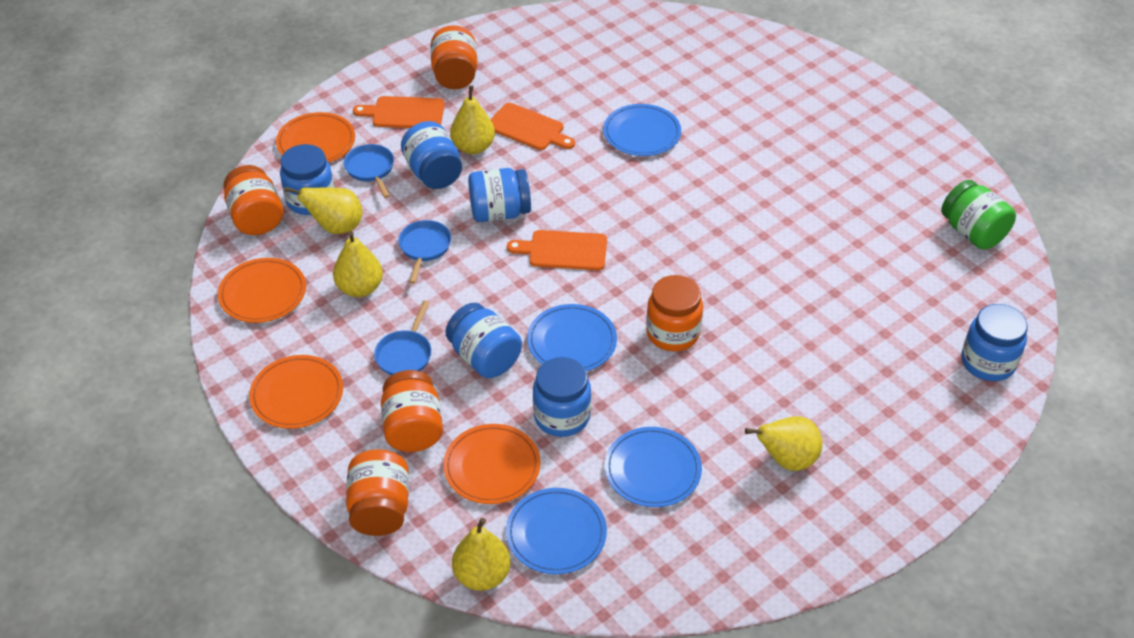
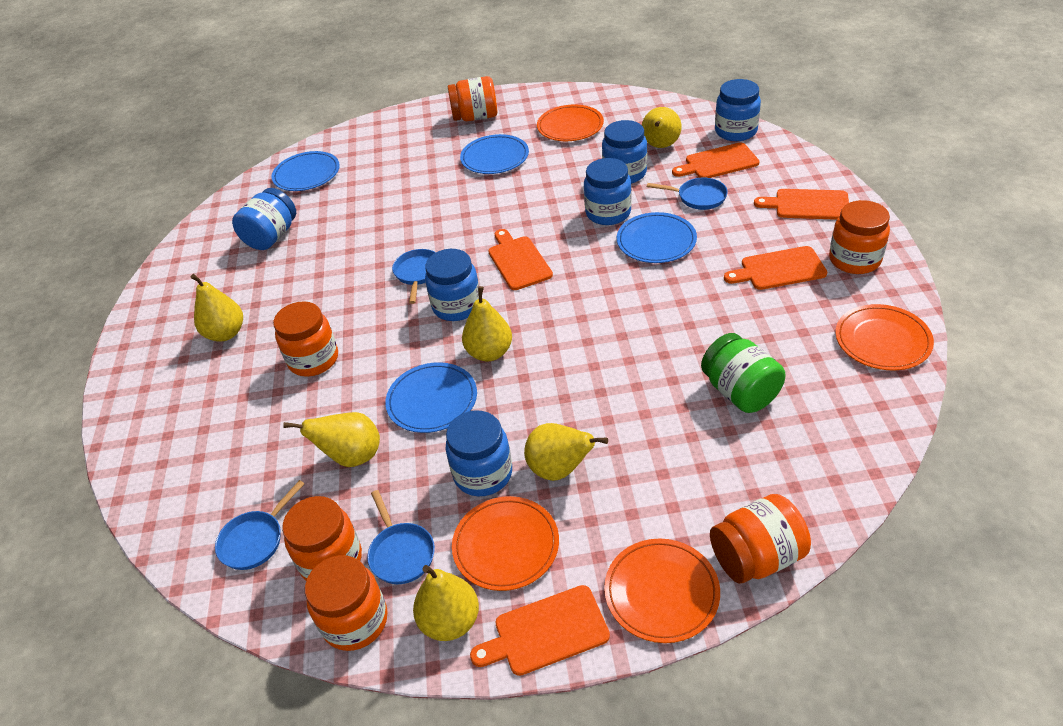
blue pan: 3 -> 4
orange cutting board: 3 -> 5
orange jar: 5 -> 6
yellow pear: 5 -> 6

